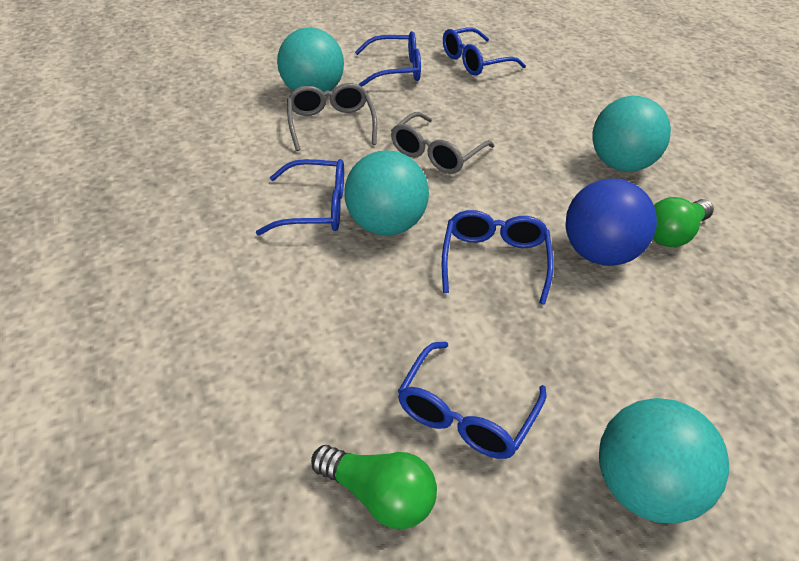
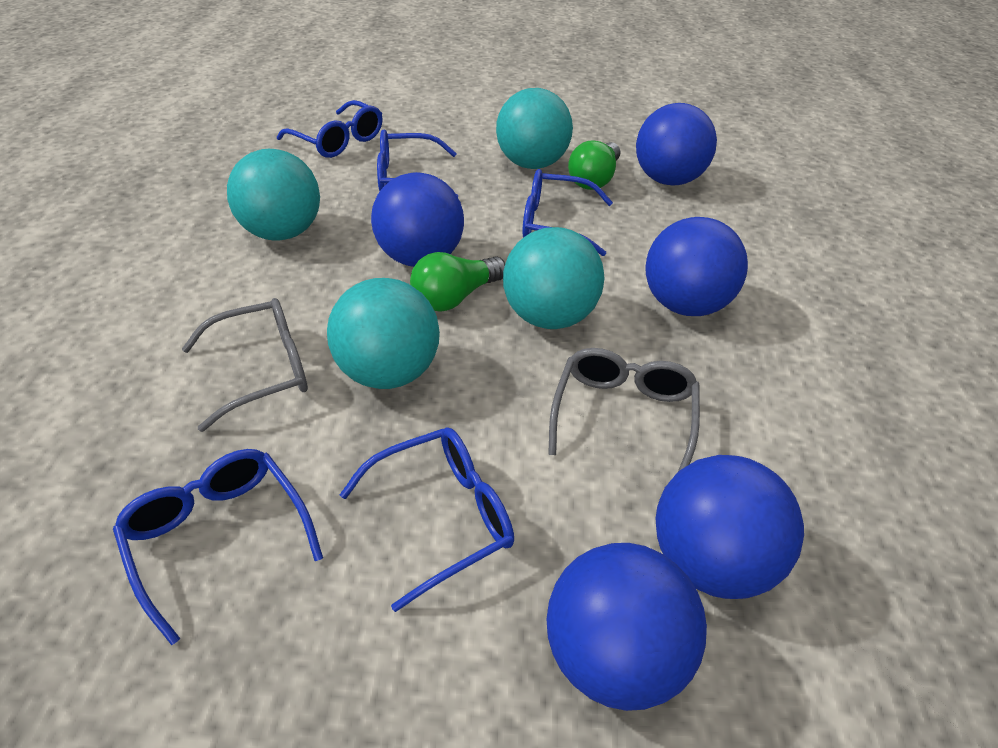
blue ball: 1 -> 5

